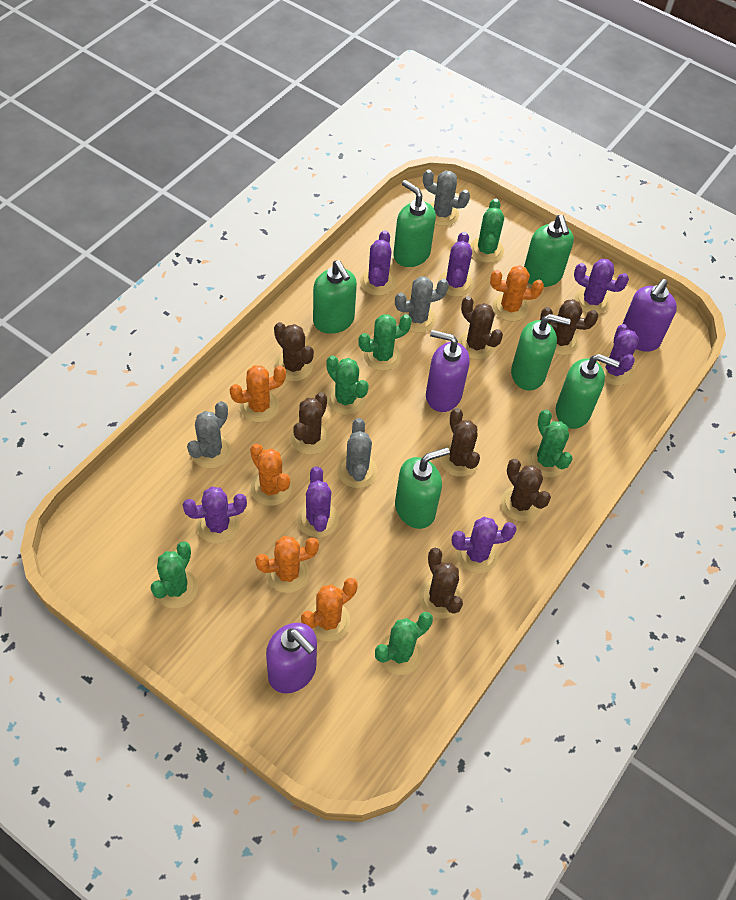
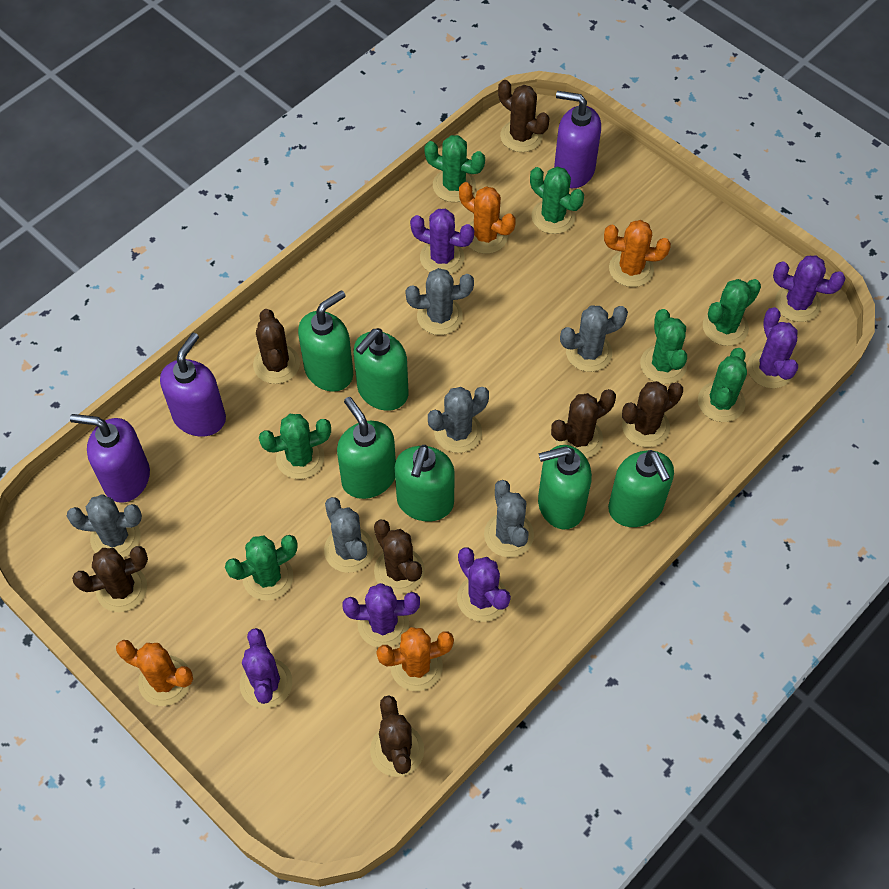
green cactus: 6 -> 7
grey cactus: 4 -> 6
orange cactus: 5 -> 4
purple cactus: 7 -> 6

